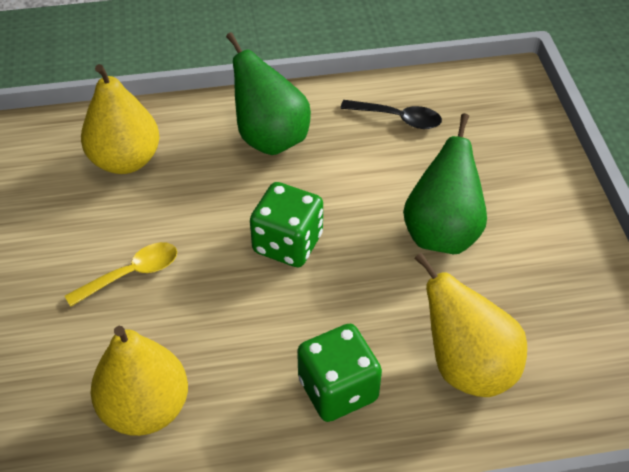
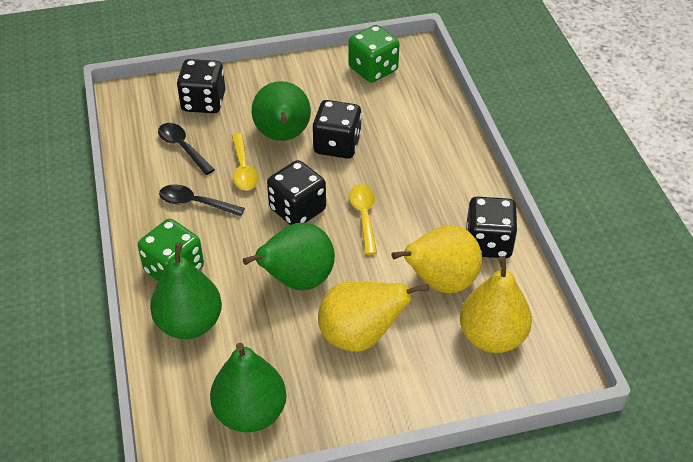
black dice: 0 -> 4
black spoon: 1 -> 2
green pear: 2 -> 4
yellow spoon: 1 -> 2

